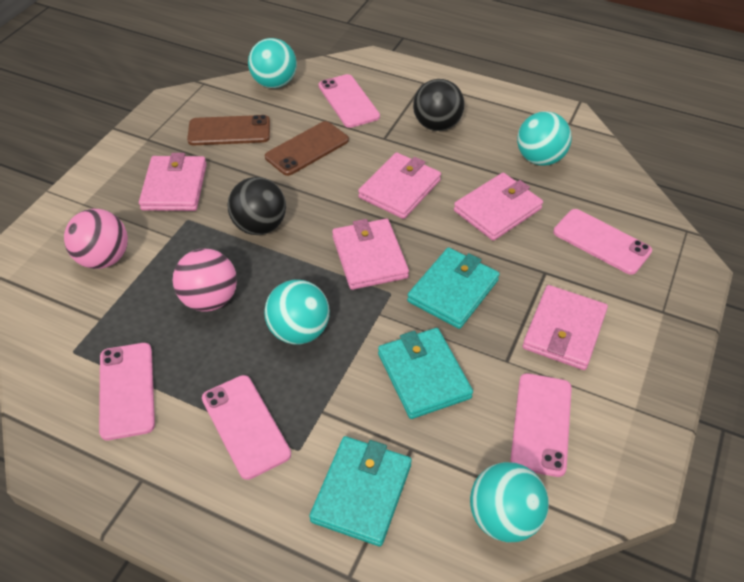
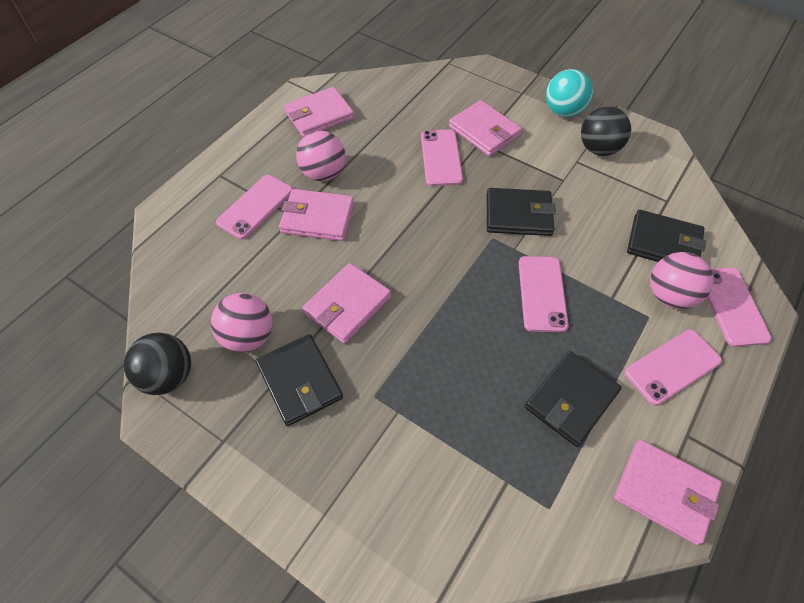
black wallet: 0 -> 4
brown phone: 2 -> 0
pink ball: 2 -> 3
turquoise ball: 4 -> 1
turquoise wallet: 3 -> 0

